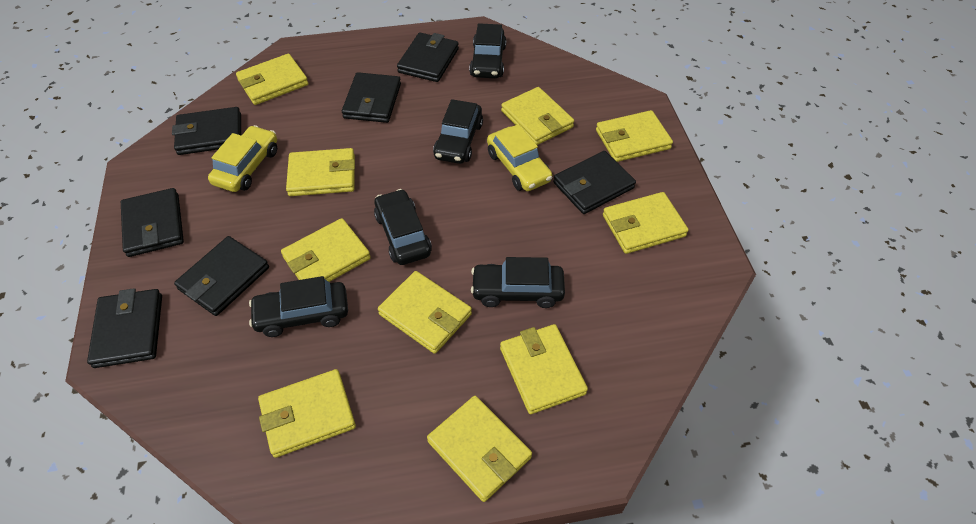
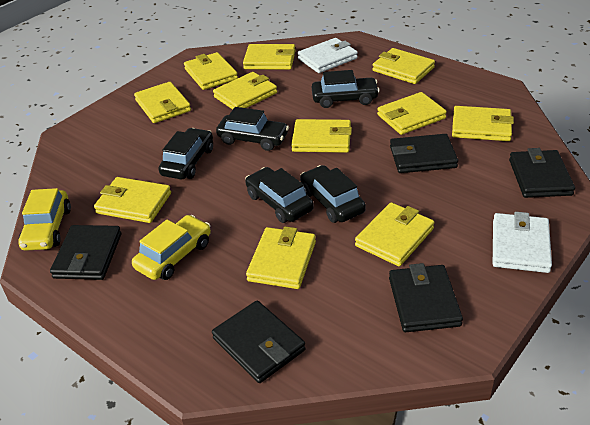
black wallet: 7 -> 5
white wallet: 0 -> 2
yellow wallet: 10 -> 11

